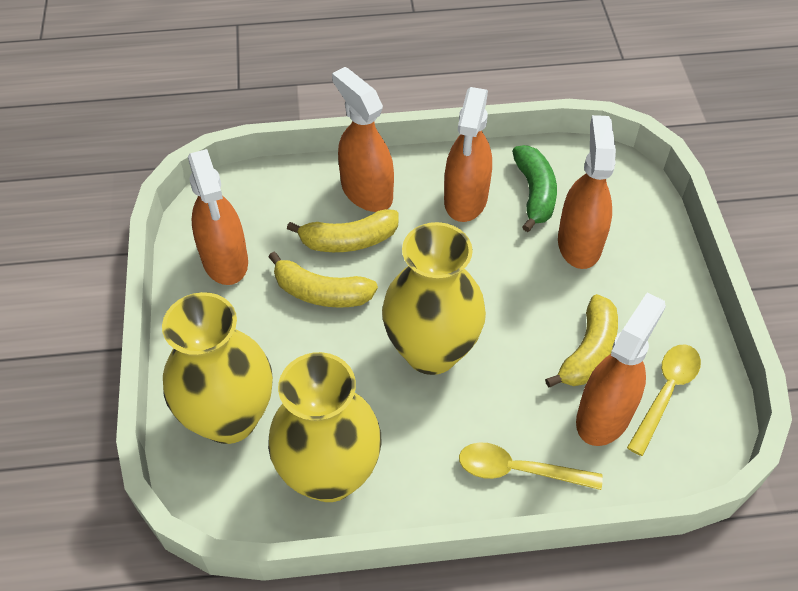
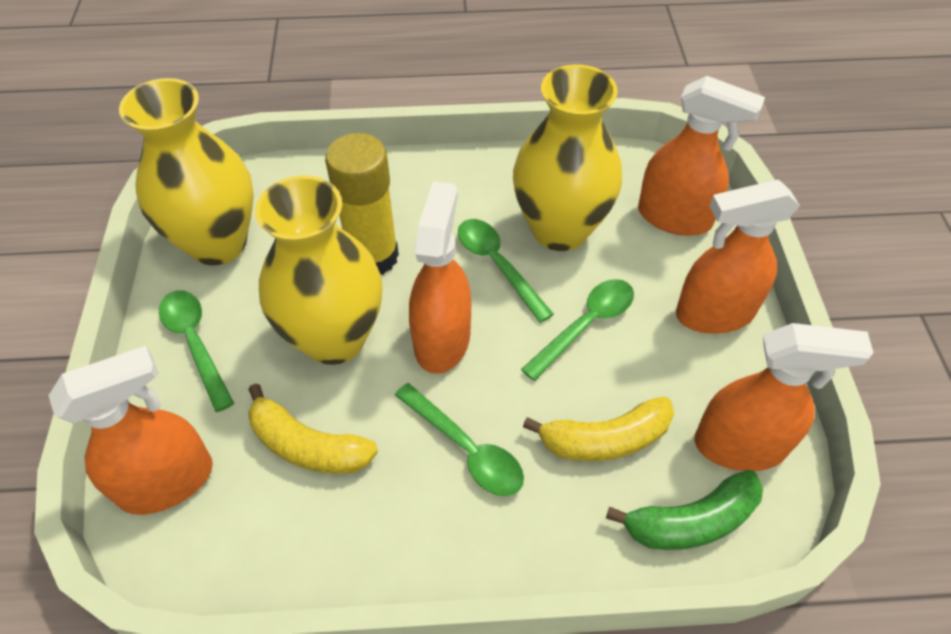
green spoon: 0 -> 4
yellow banana: 3 -> 2
yellow glue stick: 0 -> 1
yellow spoon: 2 -> 0

